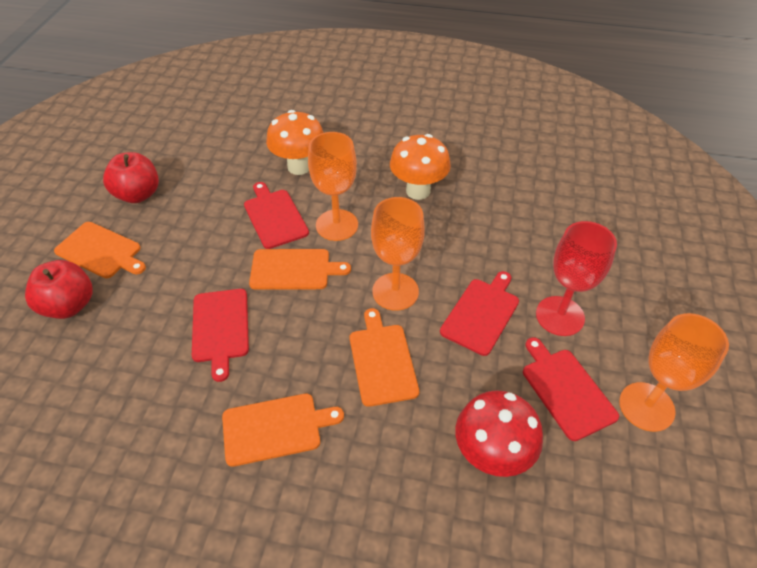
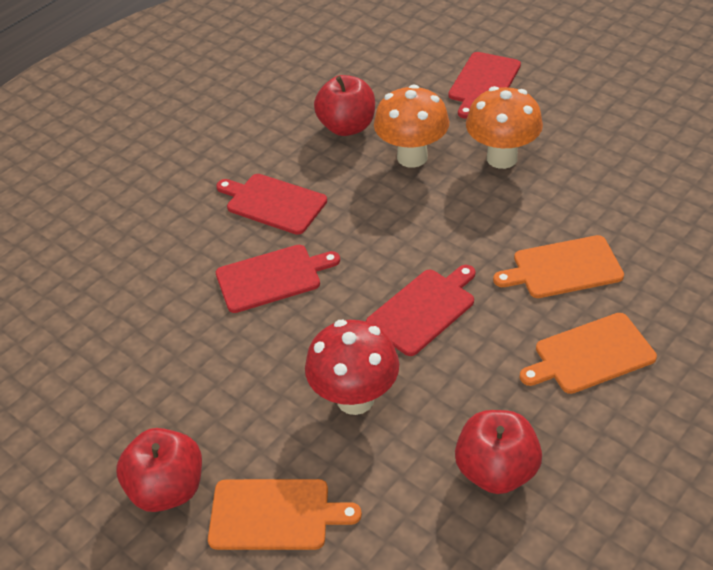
orange cutting board: 4 -> 3
orange goblet: 3 -> 0
red apple: 2 -> 3
red goblet: 1 -> 0

